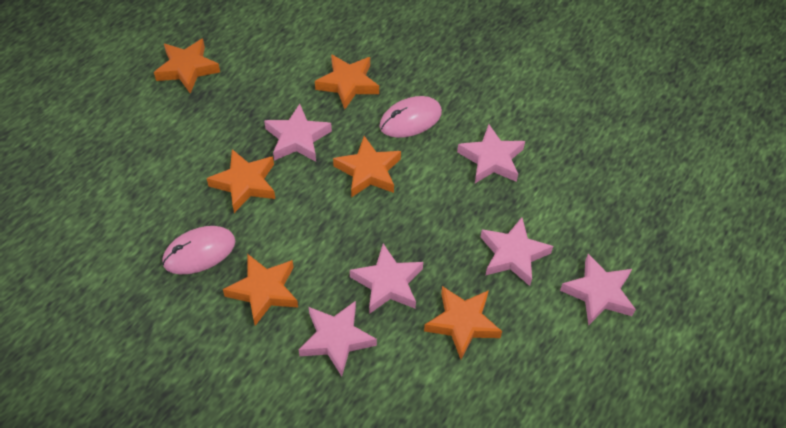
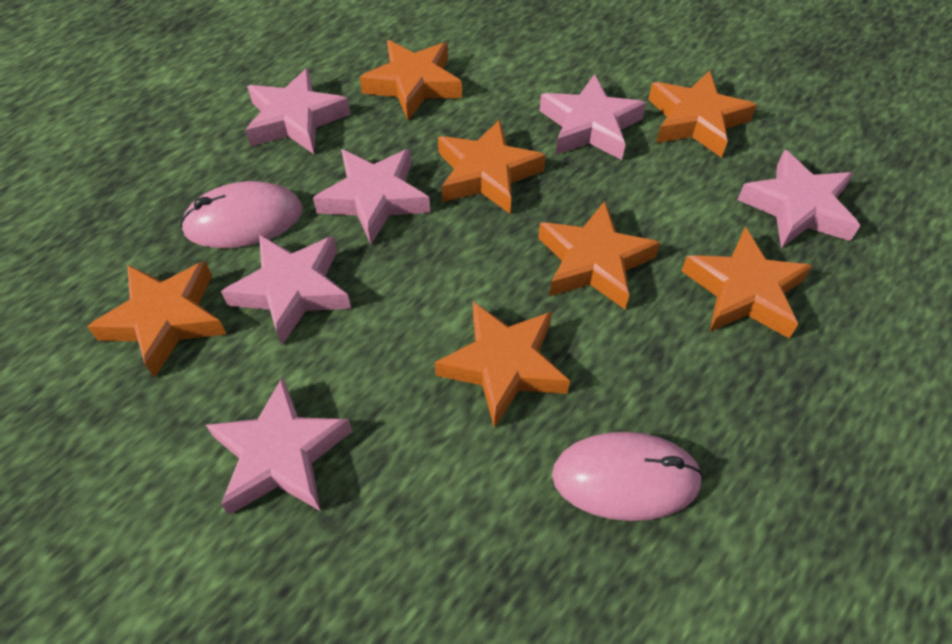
orange star: 6 -> 7

